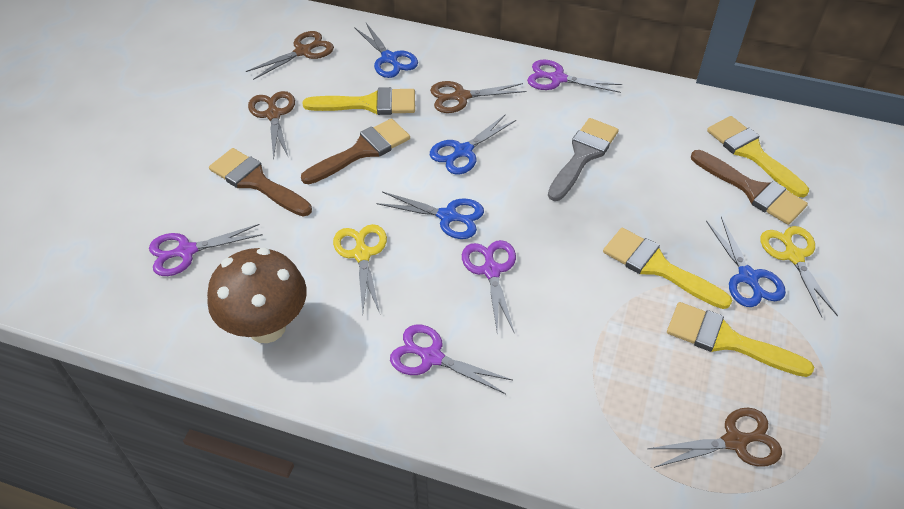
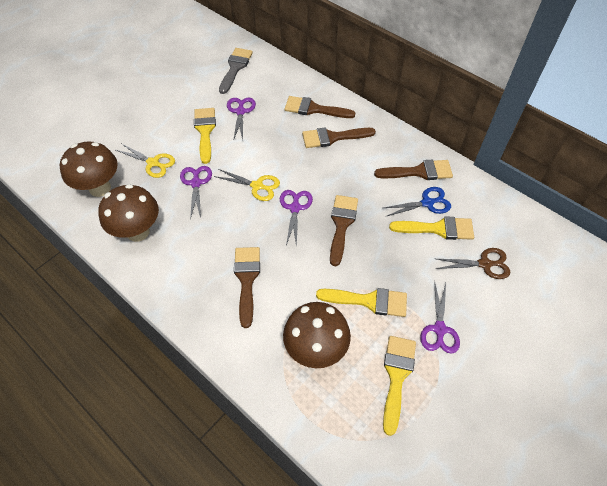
blue scissors: 4 -> 1
brown brush: 3 -> 5
brown mushroom: 1 -> 3
brown scissors: 4 -> 1

